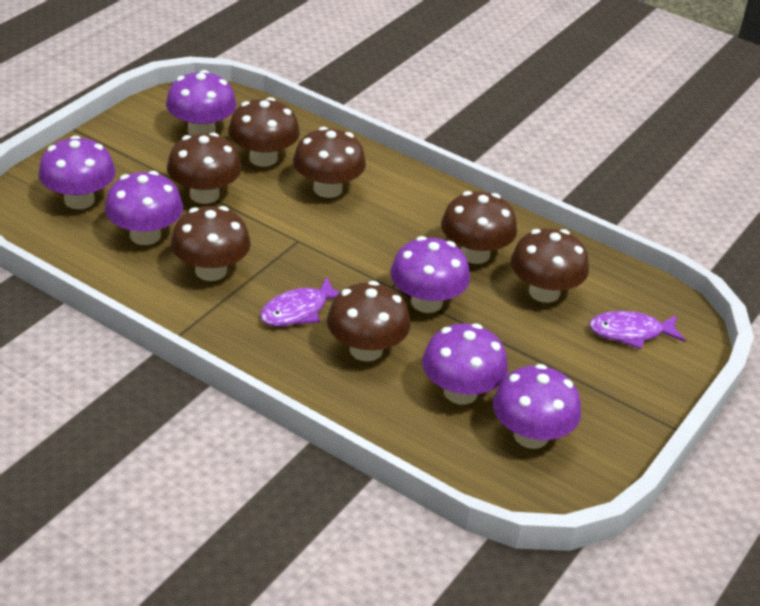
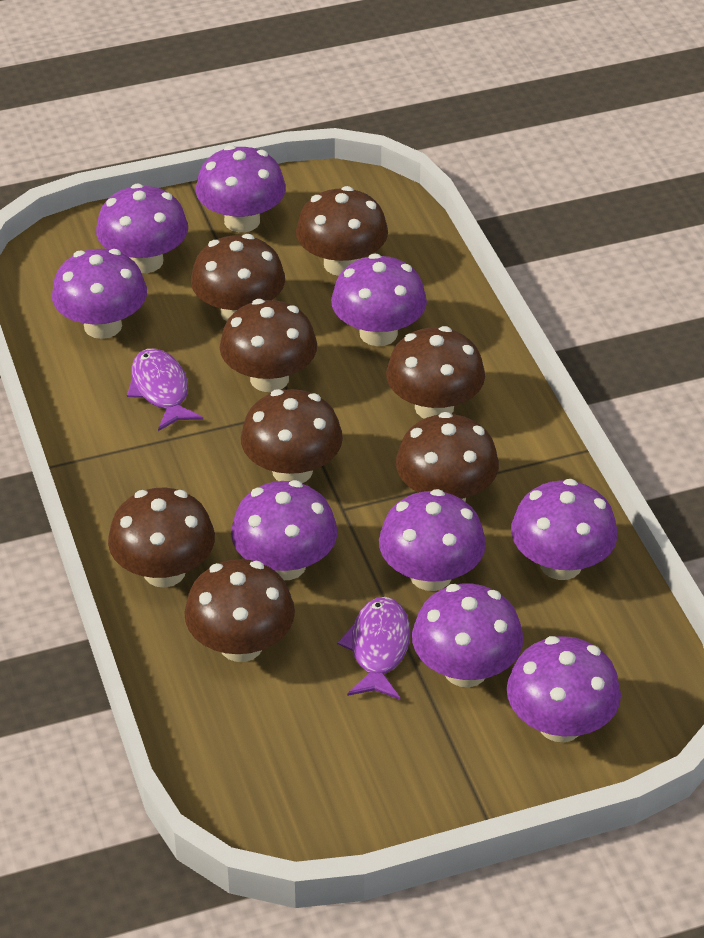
brown mushroom: 7 -> 8
purple mushroom: 6 -> 9

